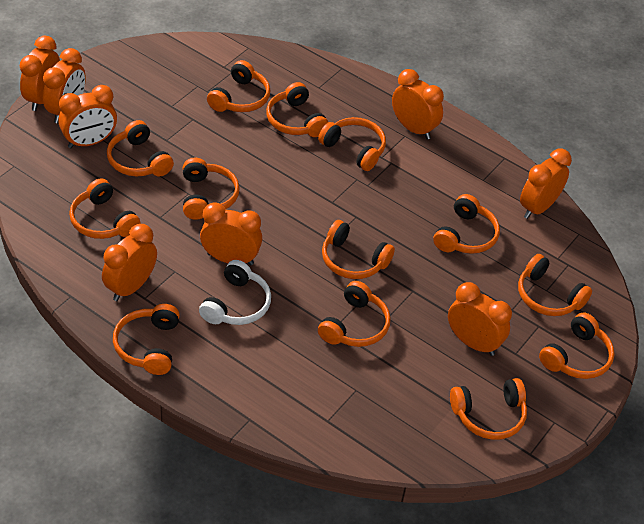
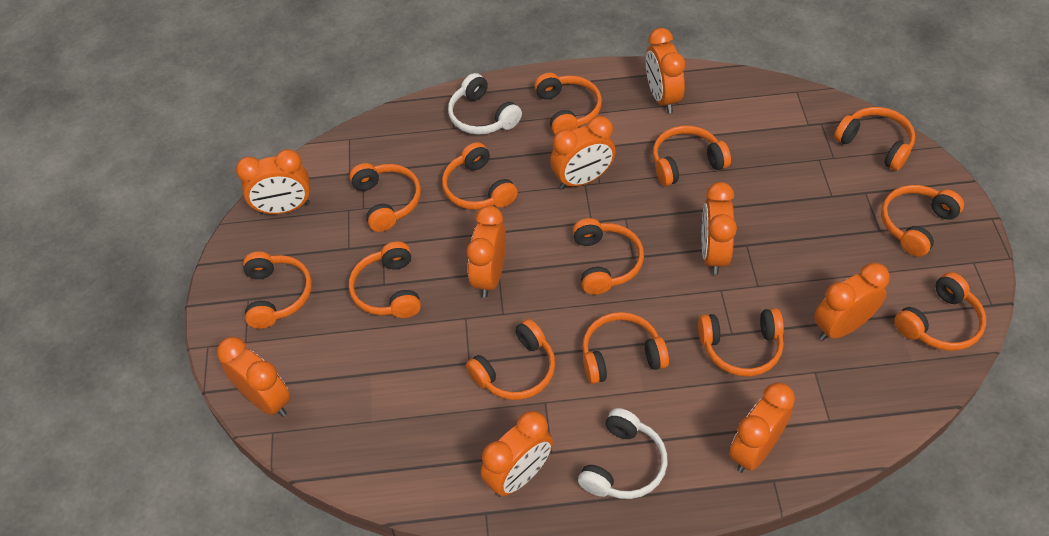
orange clock: 8 -> 9
white headphones: 1 -> 2

